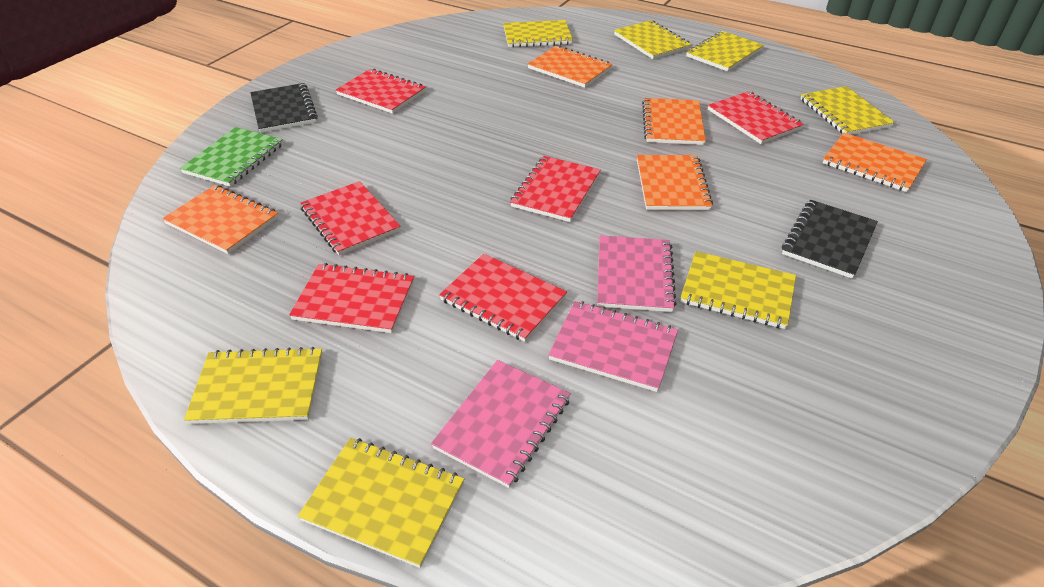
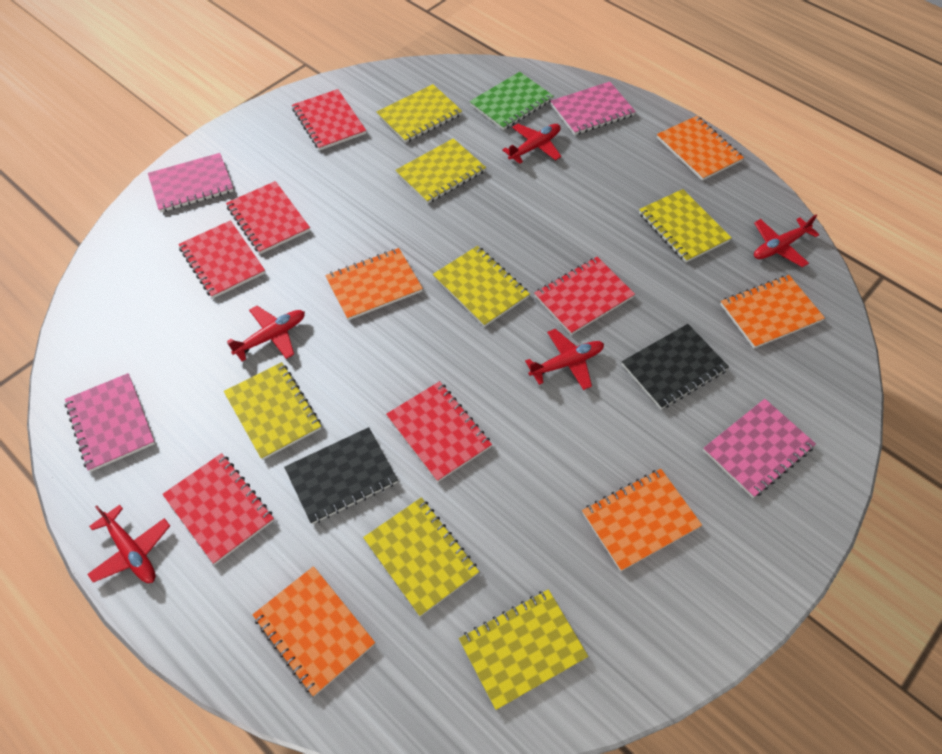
pink notebook: 3 -> 4
red plane: 0 -> 5

